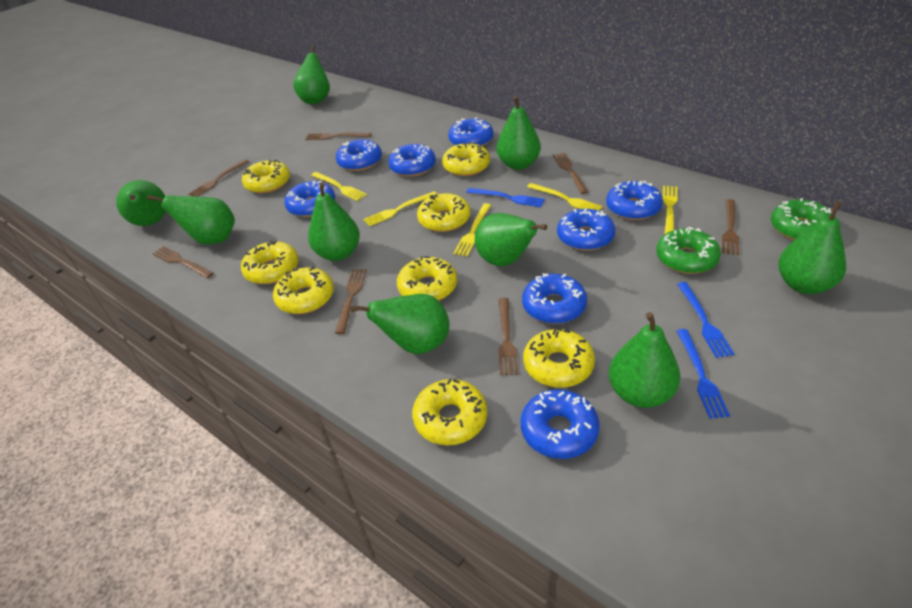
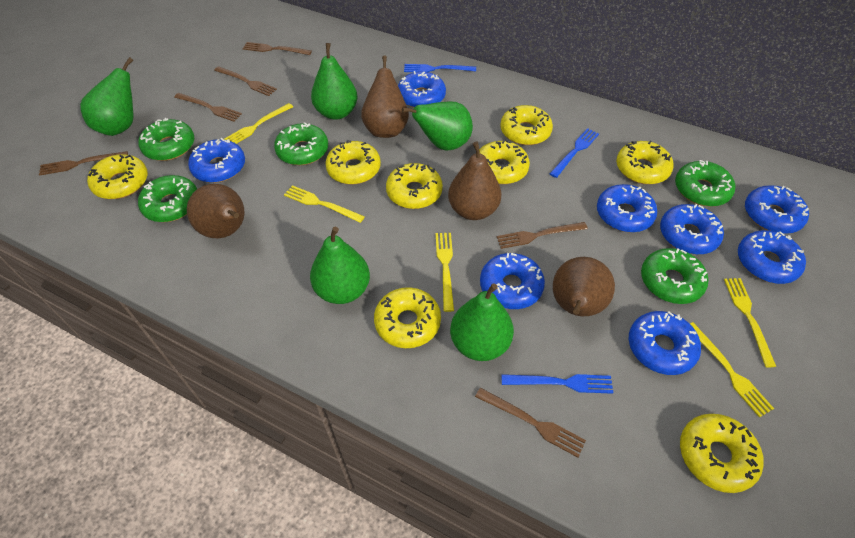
brown fork: 7 -> 6
brown pear: 0 -> 4
green donut: 2 -> 5
green pear: 9 -> 5

